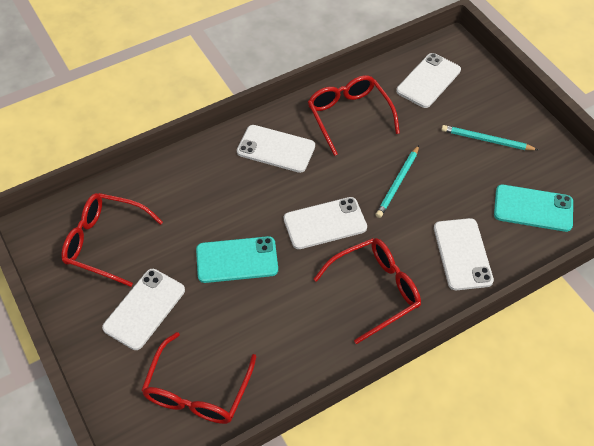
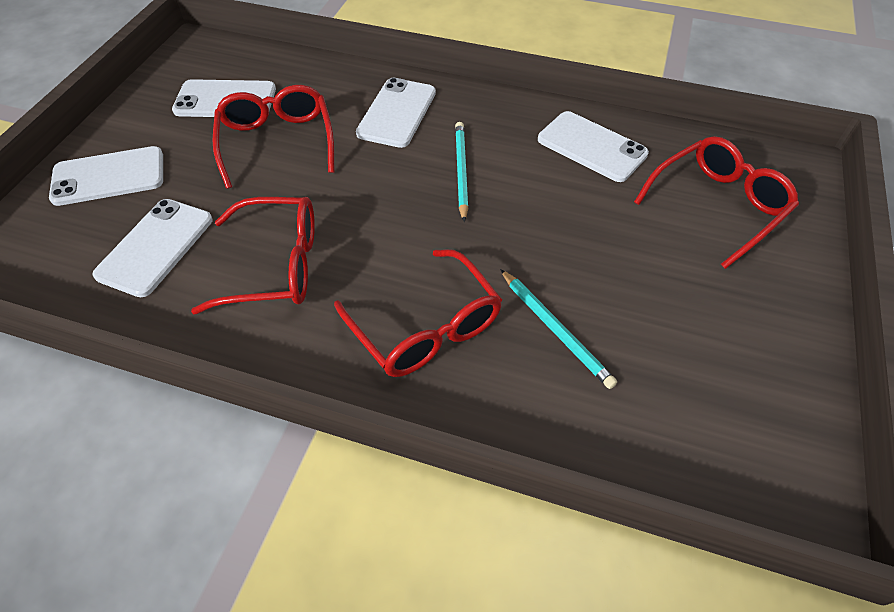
turquoise phone: 2 -> 0

